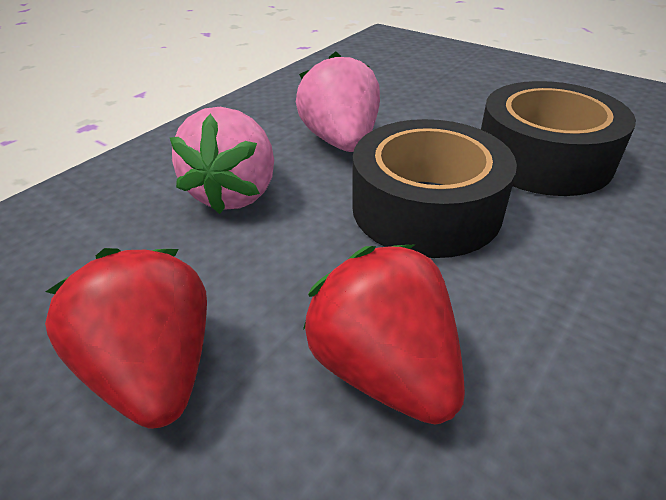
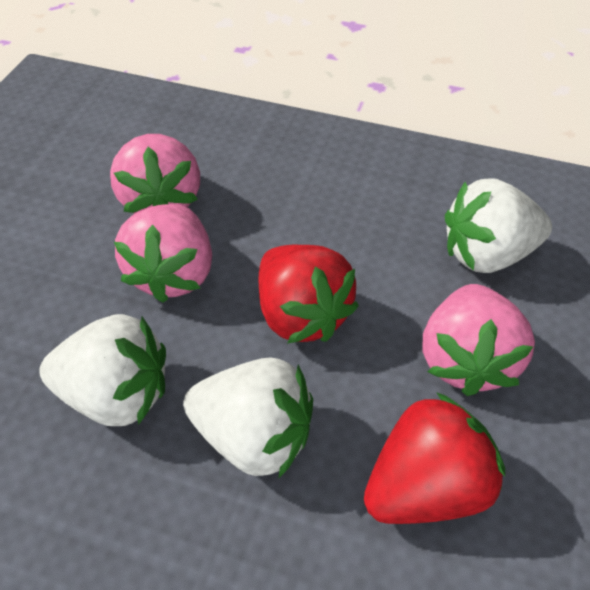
black tape: 2 -> 0
pink strawberry: 2 -> 3
white strawberry: 0 -> 3

